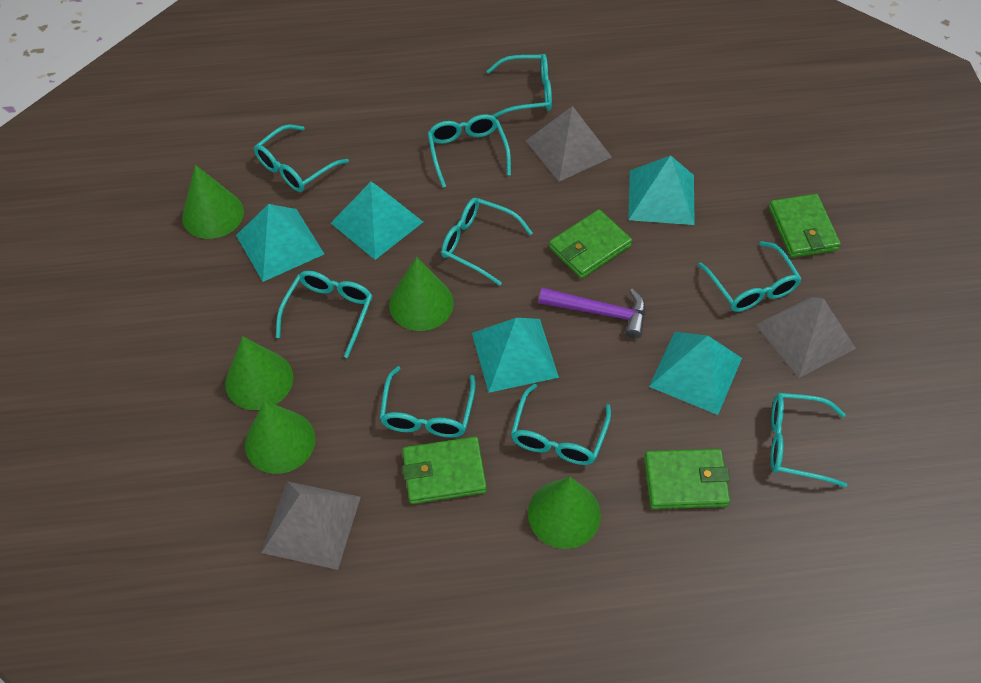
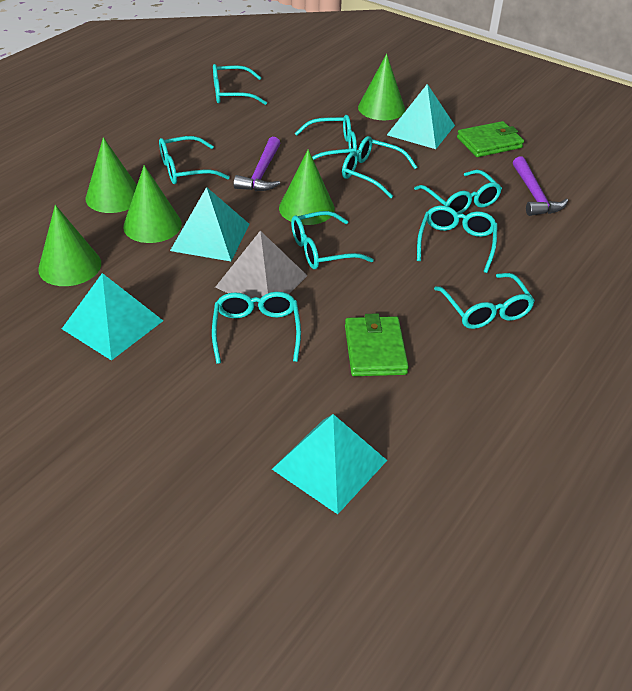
green wallet: 4 -> 2
grey pyramid: 3 -> 1
purple hammer: 1 -> 2
turquoise pyramid: 5 -> 4

